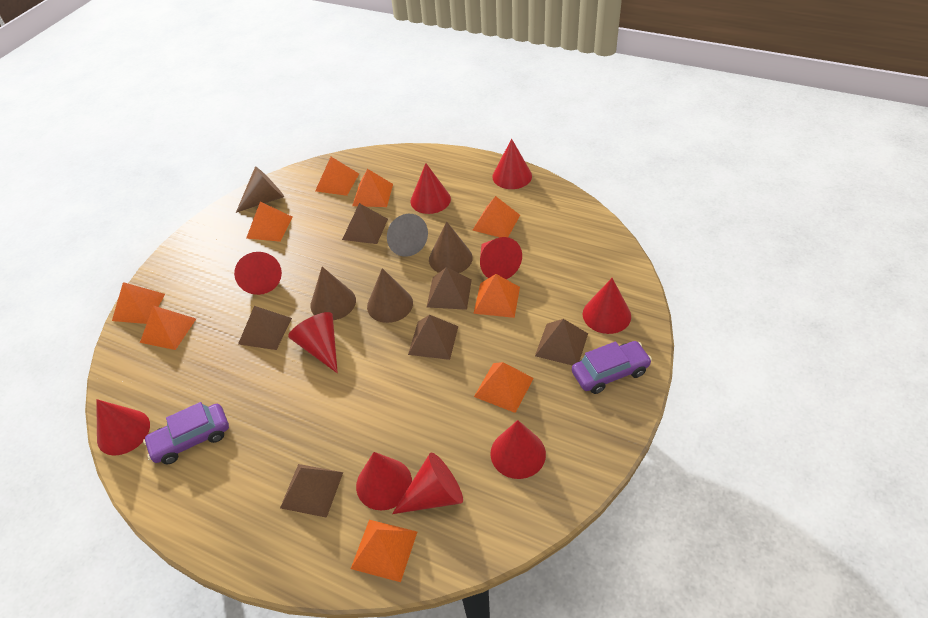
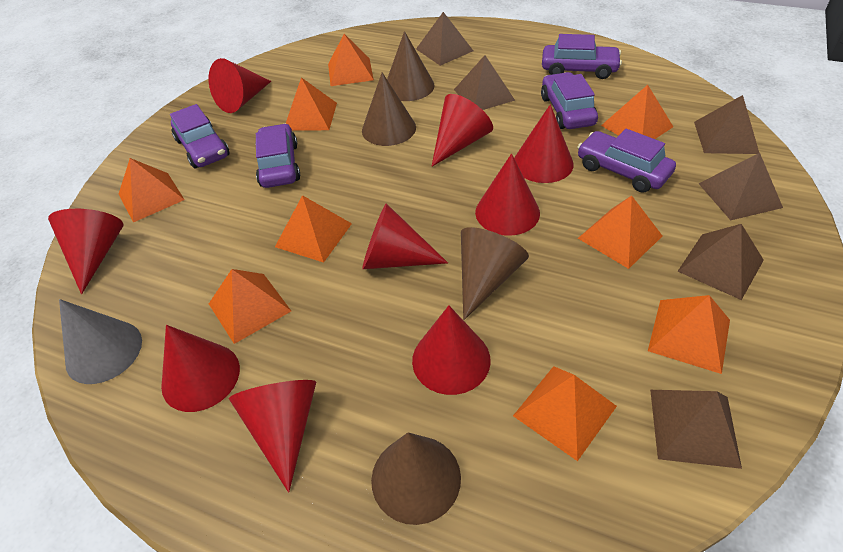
purple car: 2 -> 5
red cone: 10 -> 9

